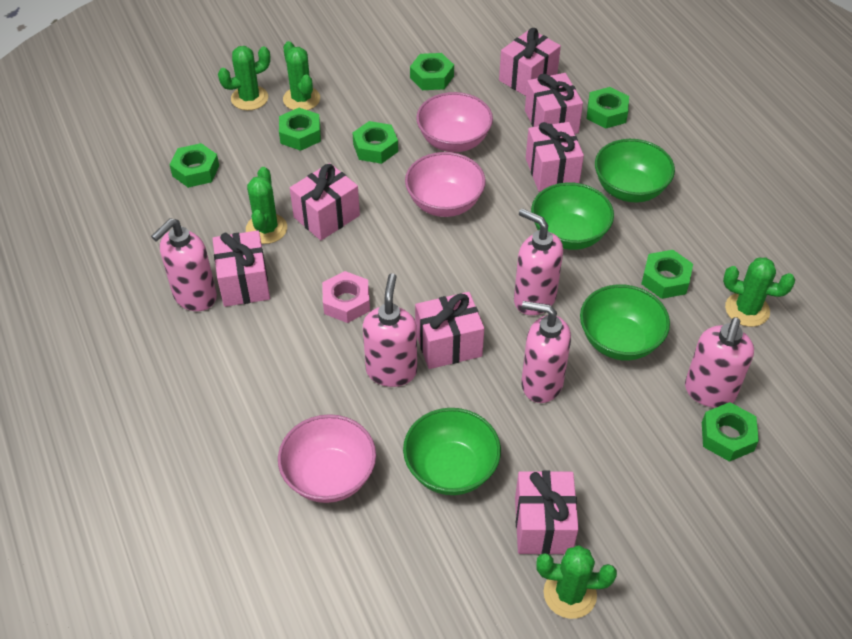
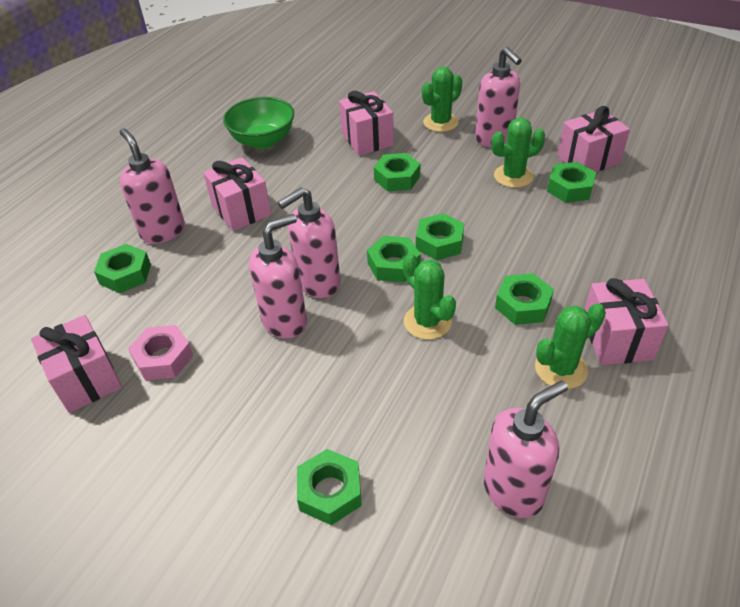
green bowl: 4 -> 1
green cactus: 5 -> 4
pink bowl: 3 -> 0
pink gift: 7 -> 5

